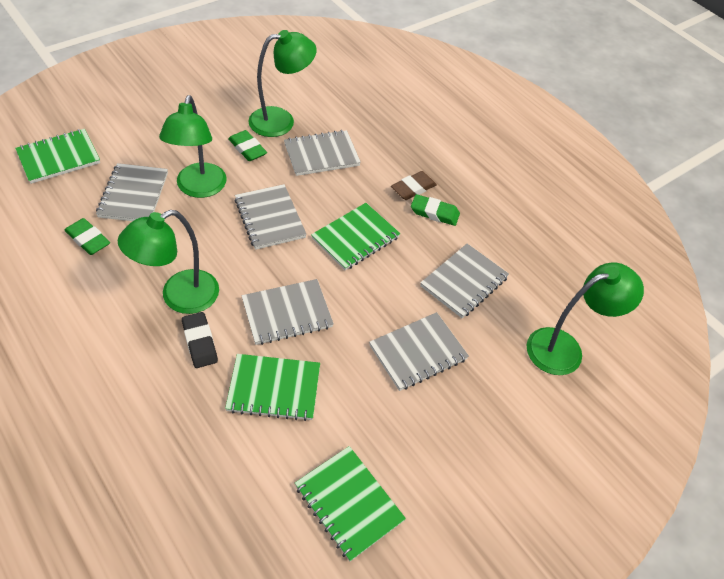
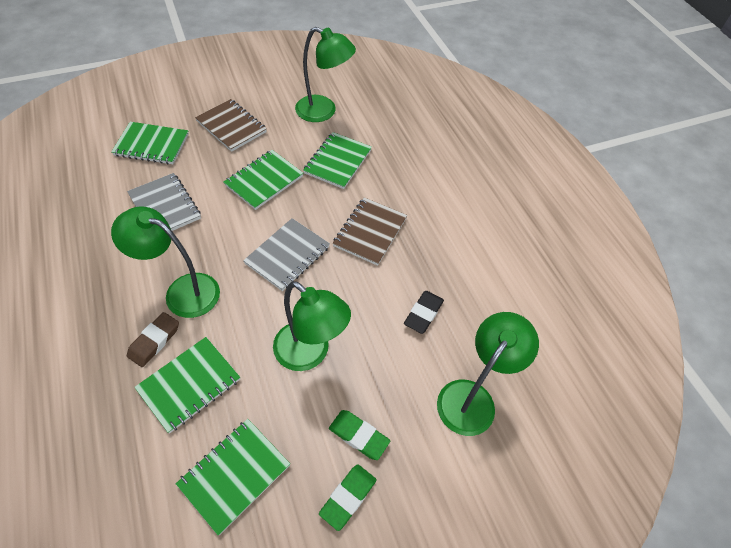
brown notebook: 0 -> 2
green eraser: 3 -> 2
green notebook: 4 -> 5
grey notebook: 6 -> 2

